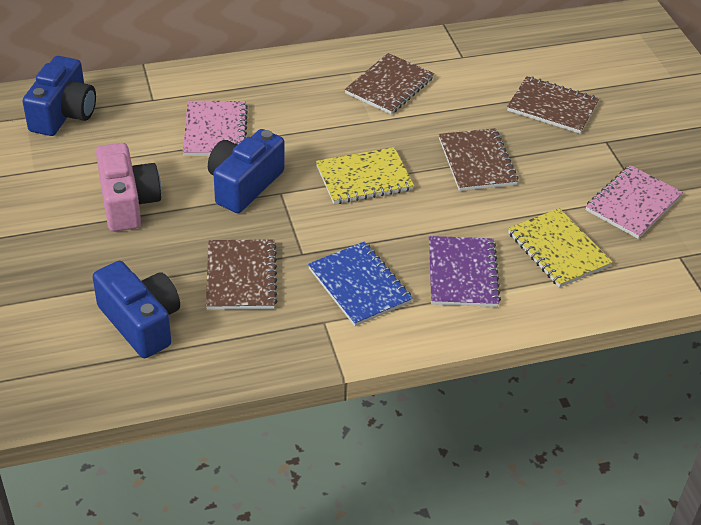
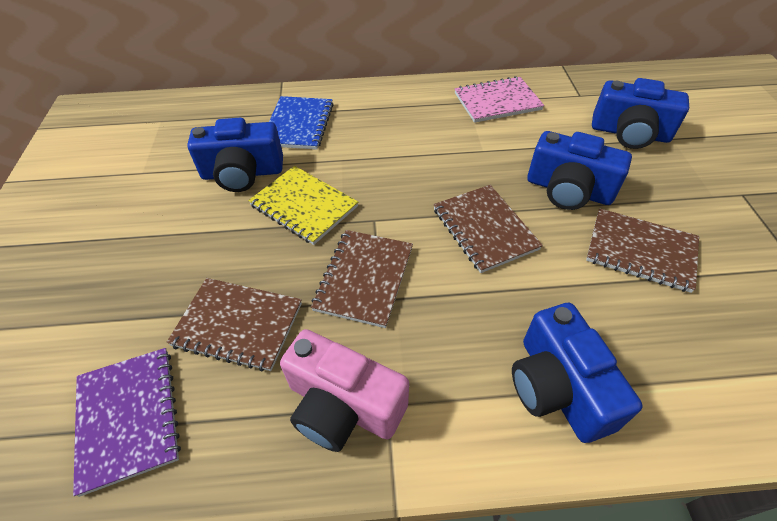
blue camera: 3 -> 4
pink notebook: 2 -> 1
yellow notebook: 2 -> 1

